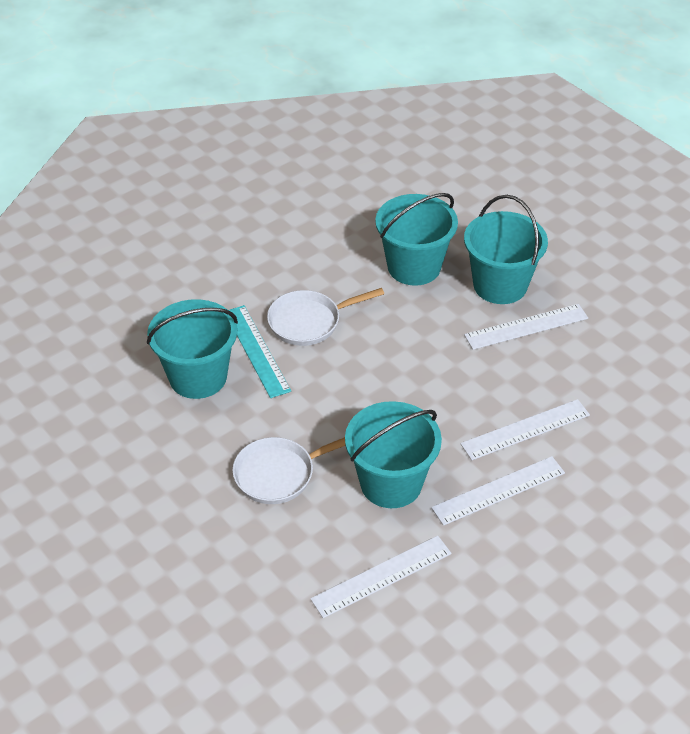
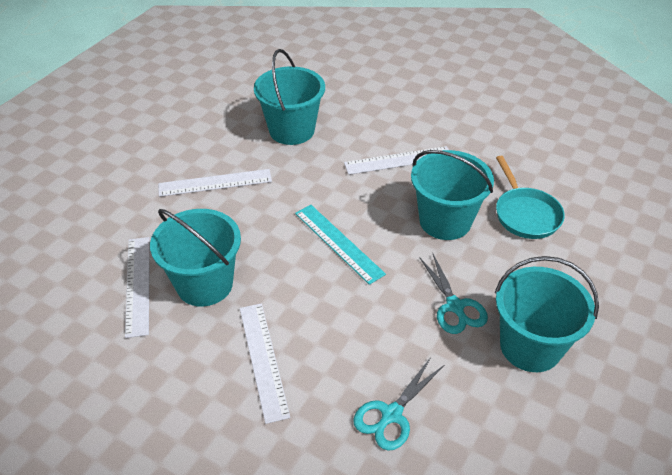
turquoise pan: 0 -> 1
turquoise scissors: 0 -> 2
white pan: 2 -> 0

